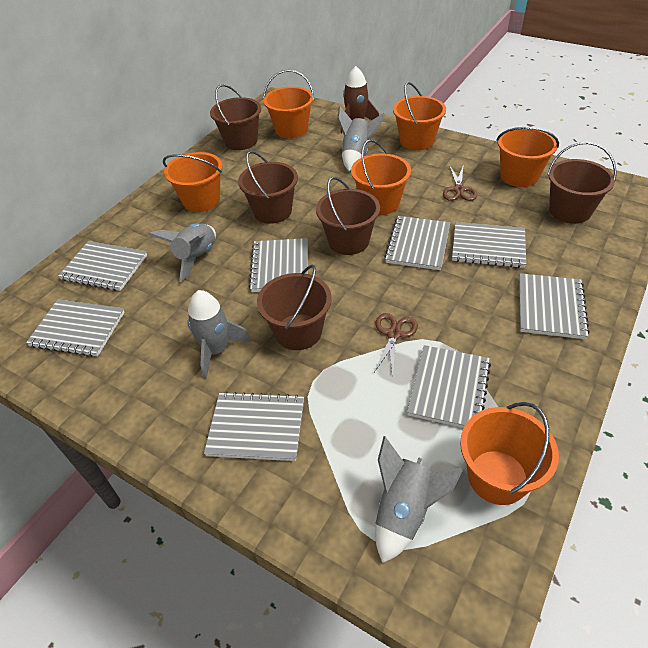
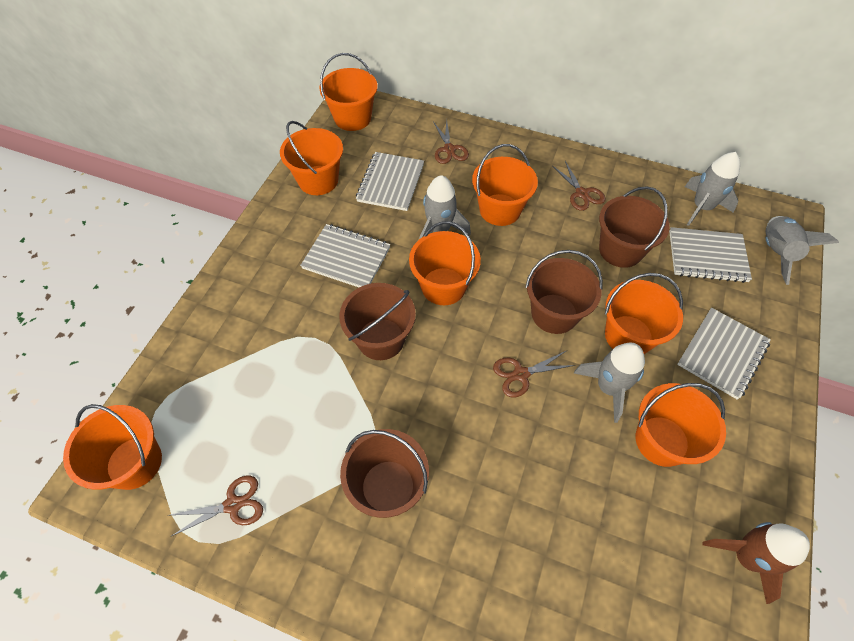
brown bucket: 5 -> 4
brown scissors: 2 -> 4
grey notebook: 8 -> 4
orange bucket: 6 -> 7

